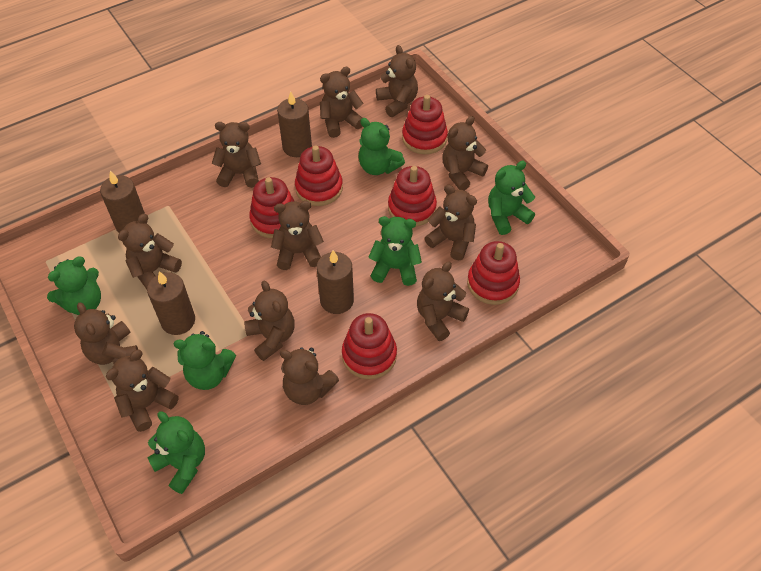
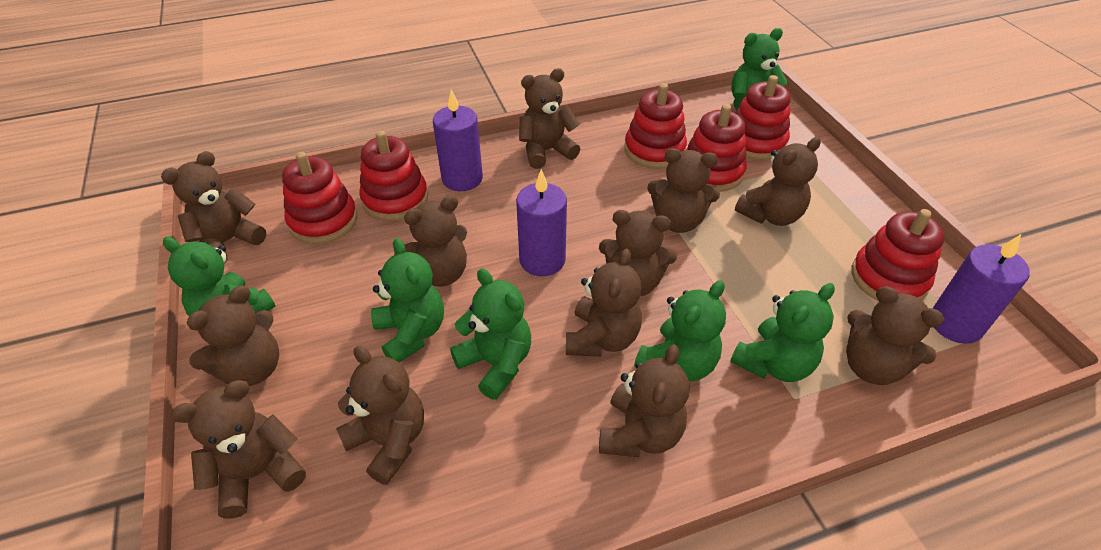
brown candle: 4 -> 0
purple candle: 0 -> 3

